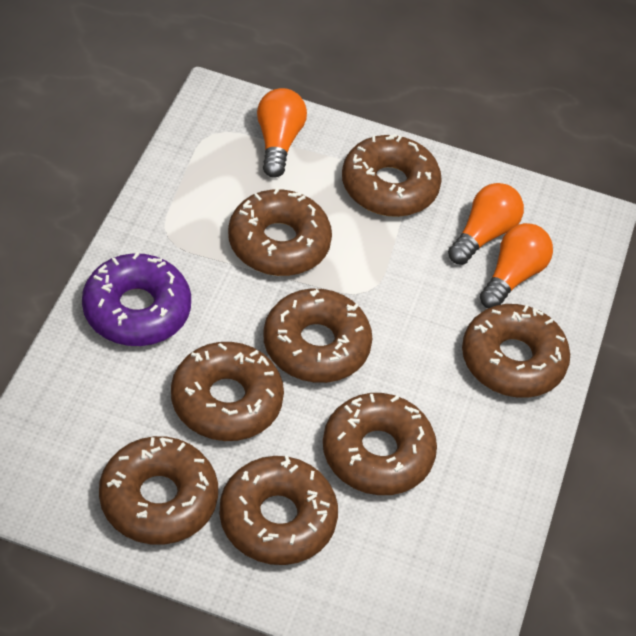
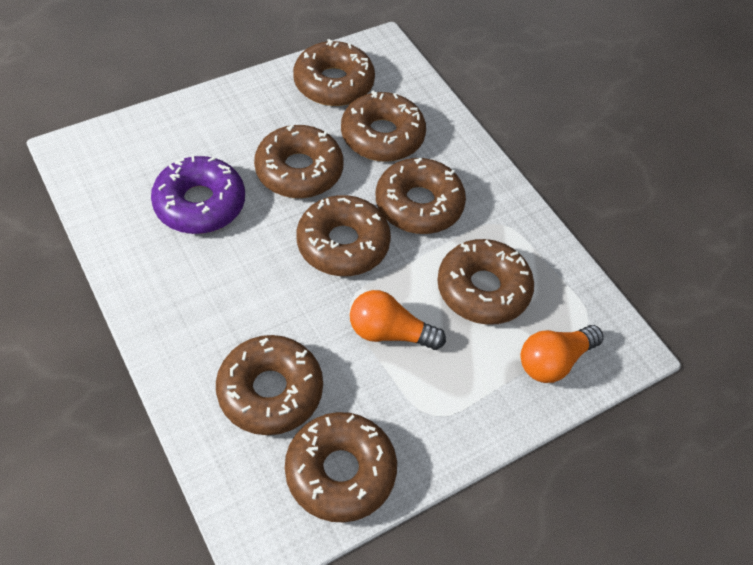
orange light bulb: 3 -> 2

